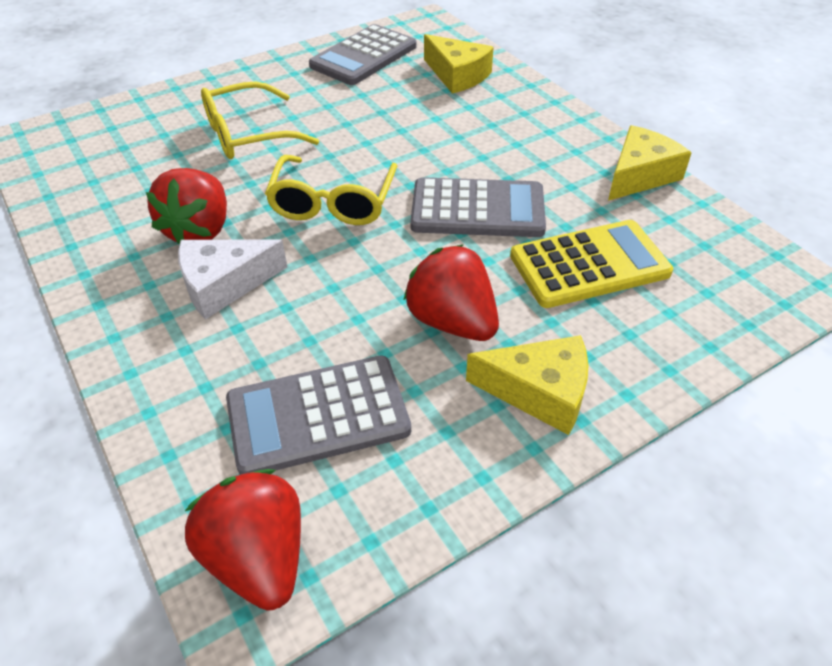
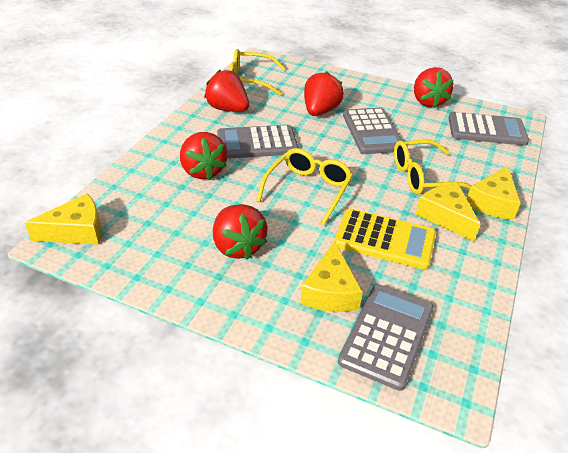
grey calculator: 3 -> 4
red strawberry: 3 -> 5
white cheese: 1 -> 0
yellow cheese: 3 -> 4
yellow glasses: 2 -> 3

